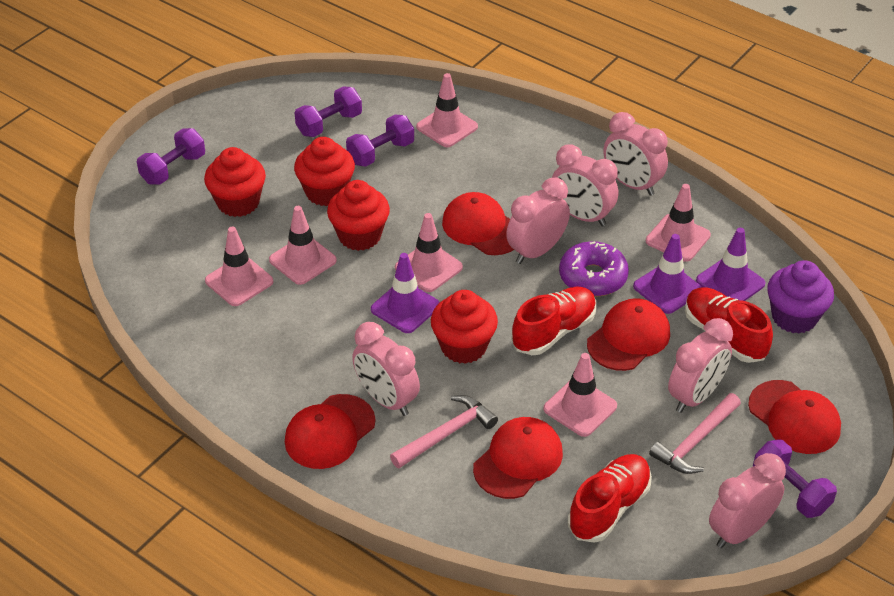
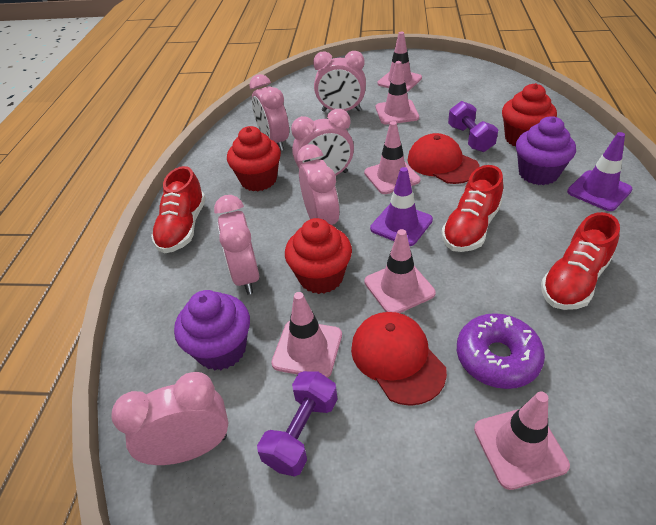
pink hammer: 2 -> 0
purple cupcake: 1 -> 2
purple dumbbell: 4 -> 2
purple traffic cone: 3 -> 2
red cap: 5 -> 2
red cupcake: 4 -> 3

